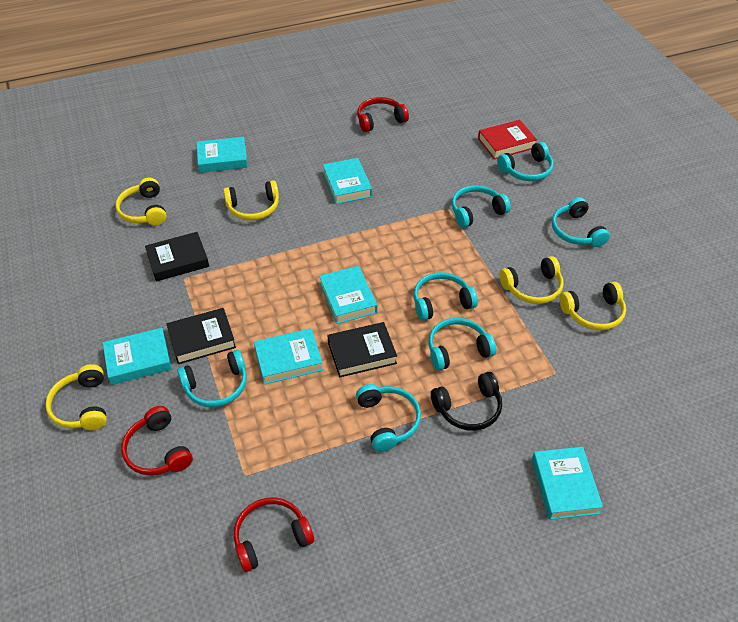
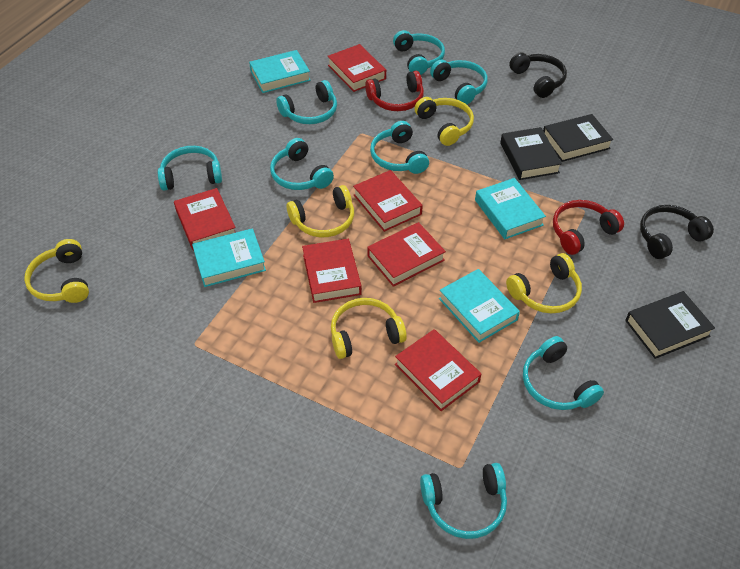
black headphones: 1 -> 2
red book: 1 -> 6
red headphones: 3 -> 2
turquoise book: 6 -> 4
turquoise headphones: 7 -> 8

